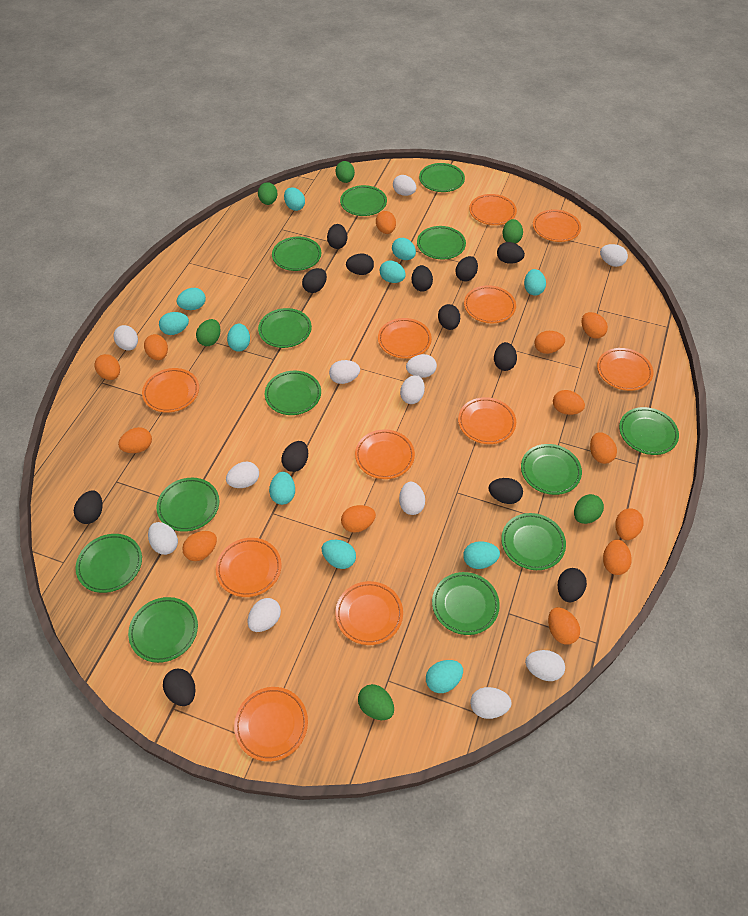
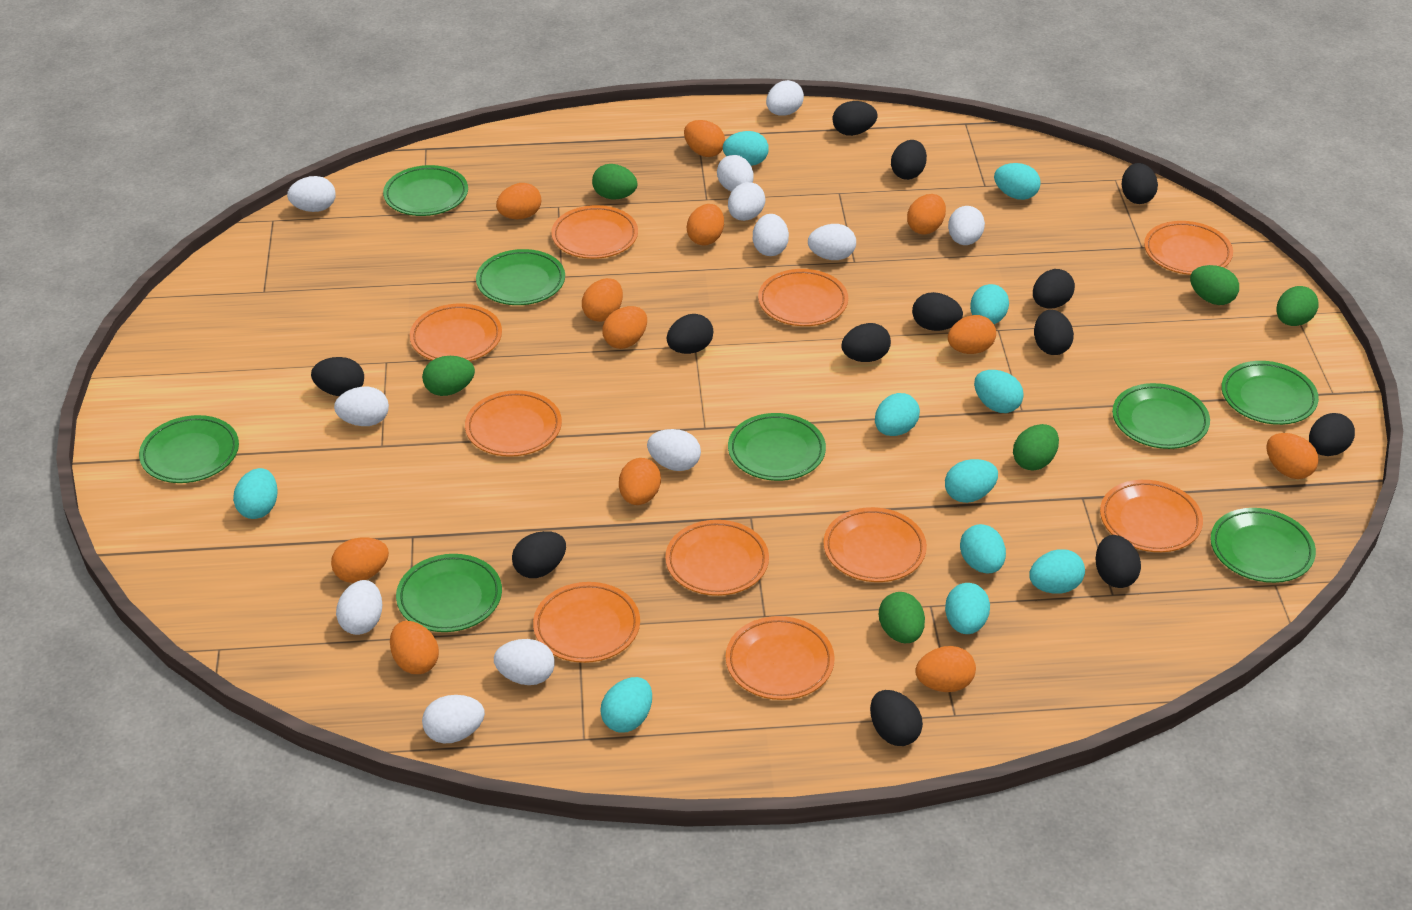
green plate: 13 -> 8
orange egg: 13 -> 12
orange plate: 11 -> 10

